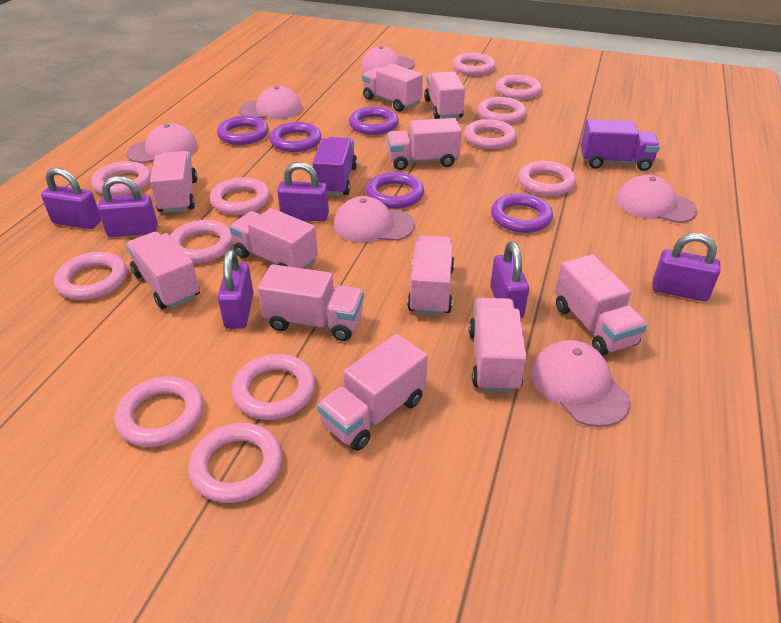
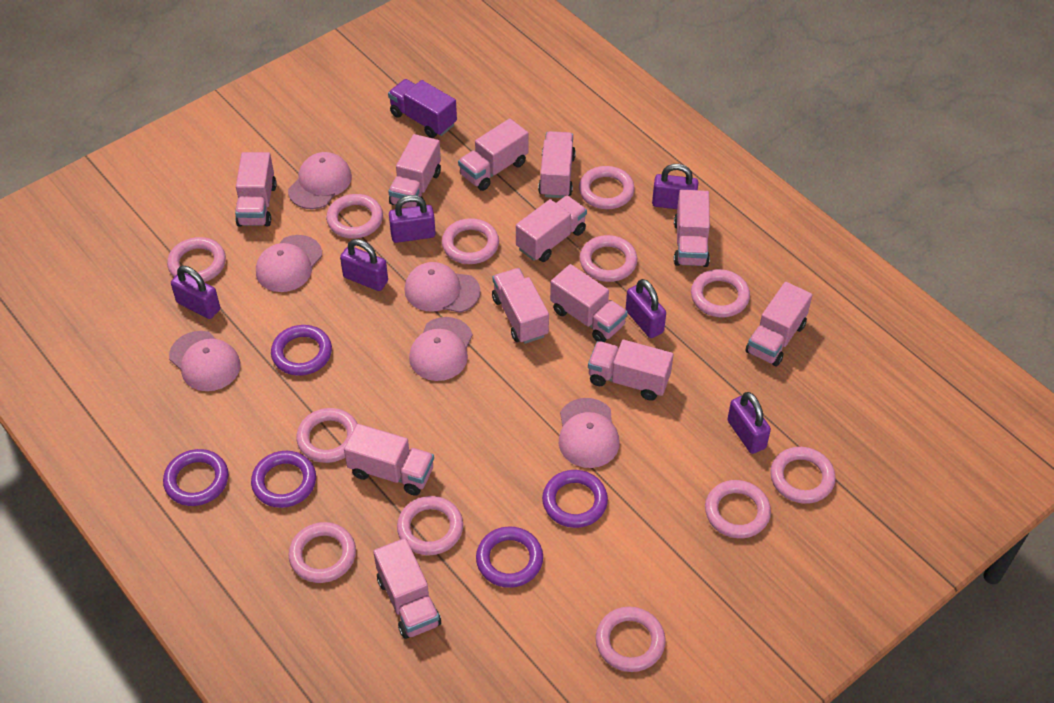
pink truck: 11 -> 12
purple truck: 2 -> 1

